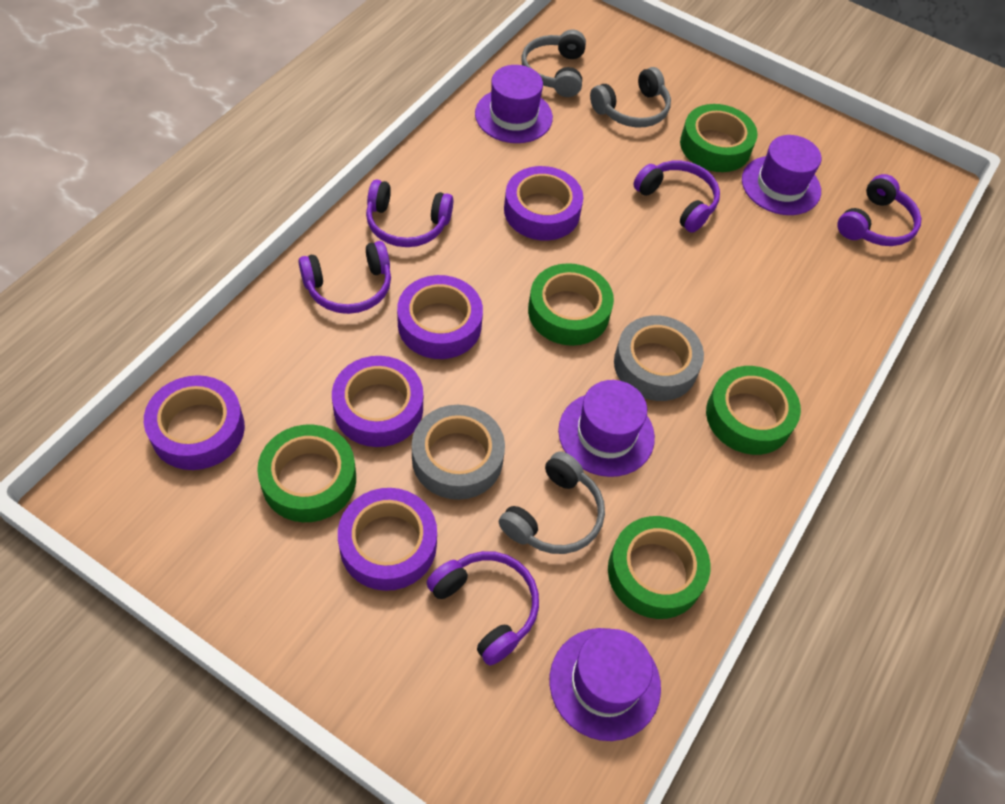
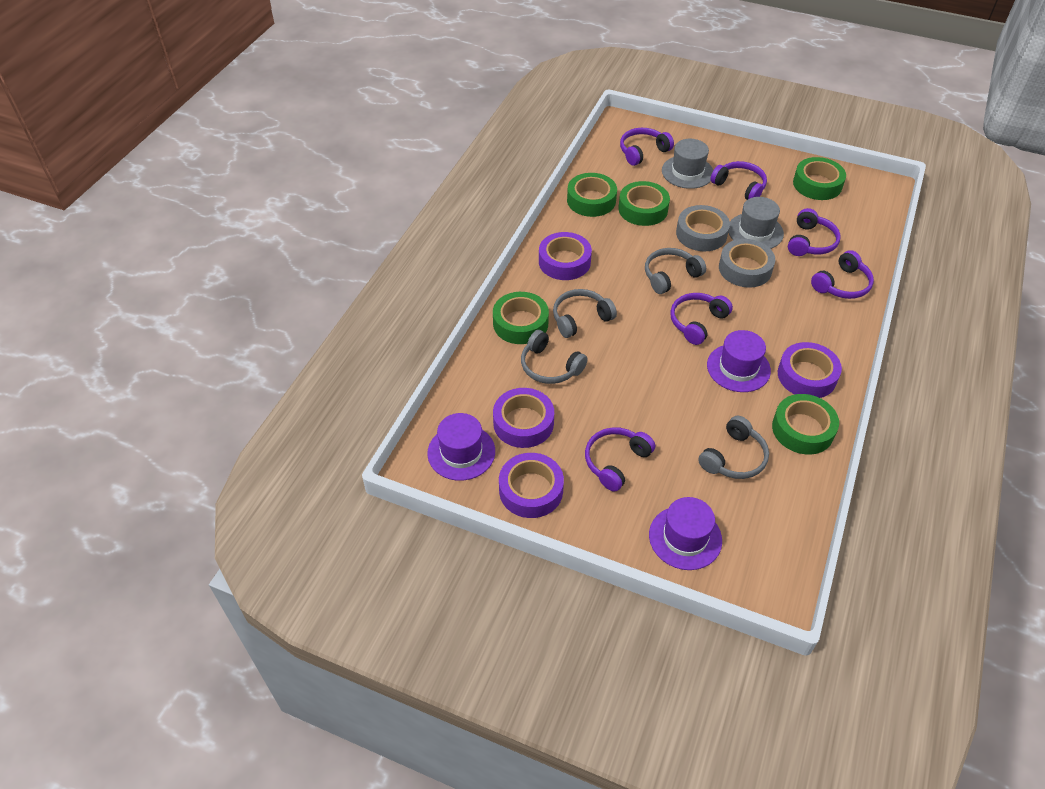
grey hat: 0 -> 2
grey headphones: 3 -> 4
purple hat: 4 -> 3
purple headphones: 5 -> 6
purple tape: 5 -> 4

